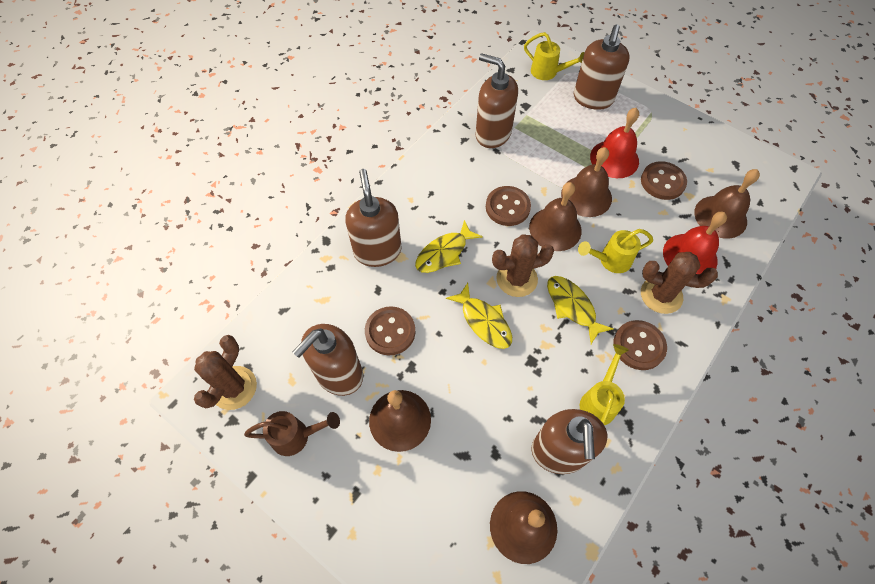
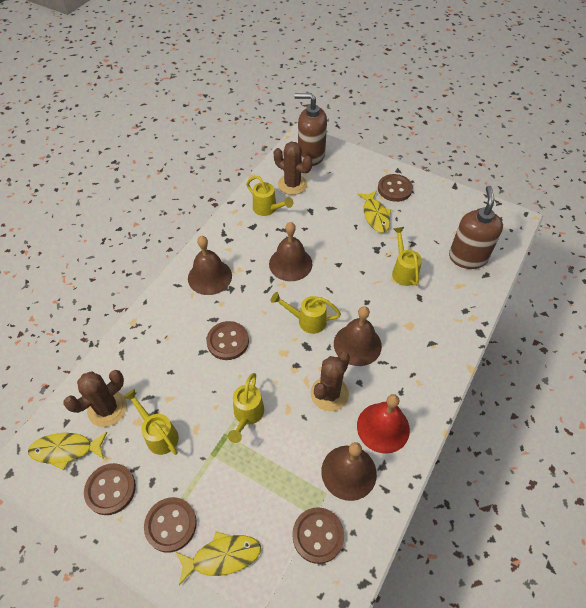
brown bell: 5 -> 4
brown button: 4 -> 5
brown soap dispenser: 5 -> 2
brown watering can: 1 -> 0
red bell: 2 -> 1
yellow watering can: 3 -> 5

